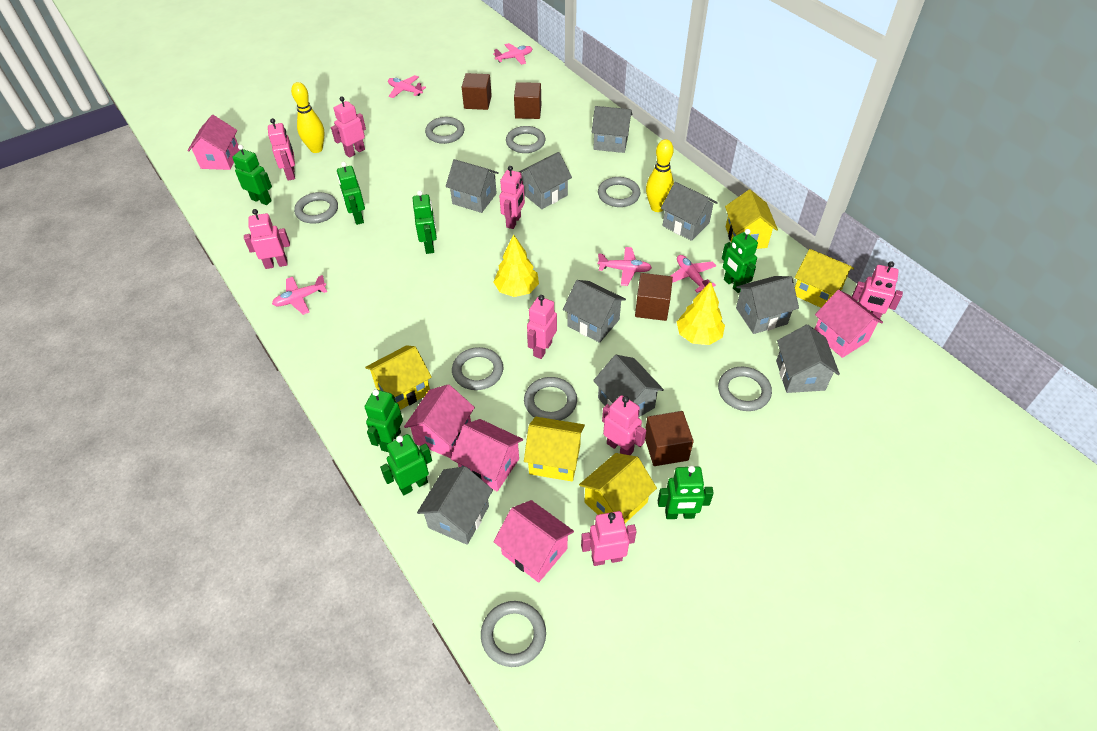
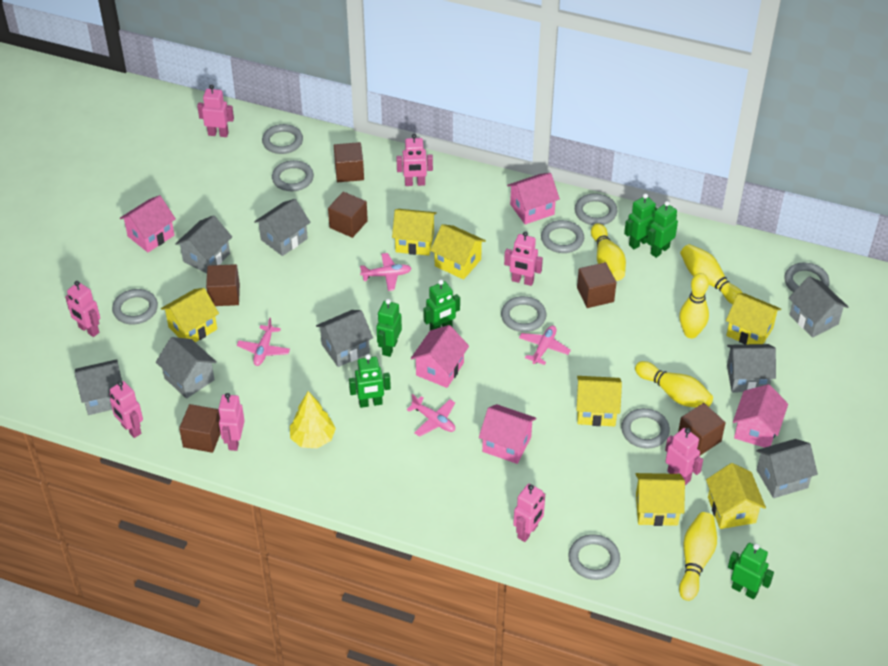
brown cube: 4 -> 6
green robot: 7 -> 6
grey house: 9 -> 8
grey ring: 8 -> 9
pink plane: 5 -> 4
yellow bowling pin: 2 -> 5
yellow house: 5 -> 7
yellow tree: 2 -> 1

